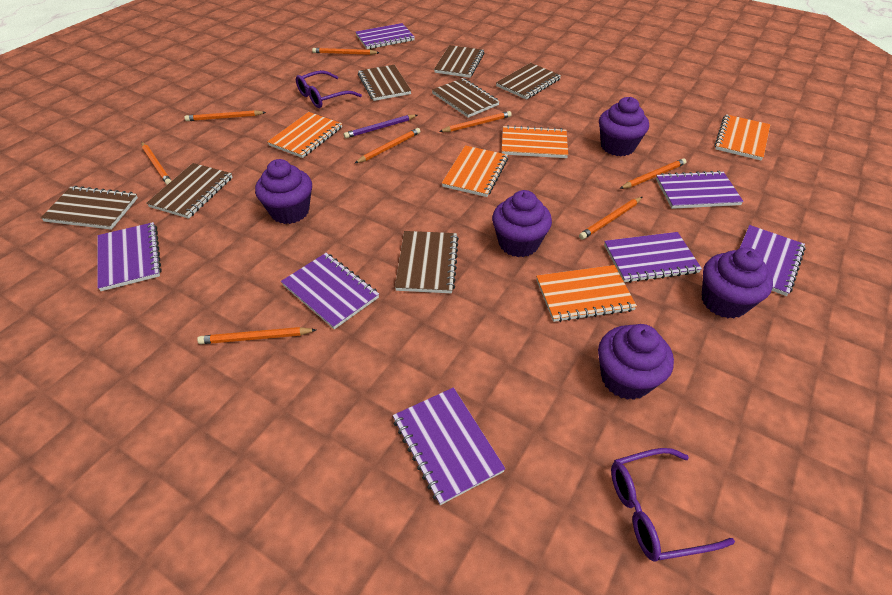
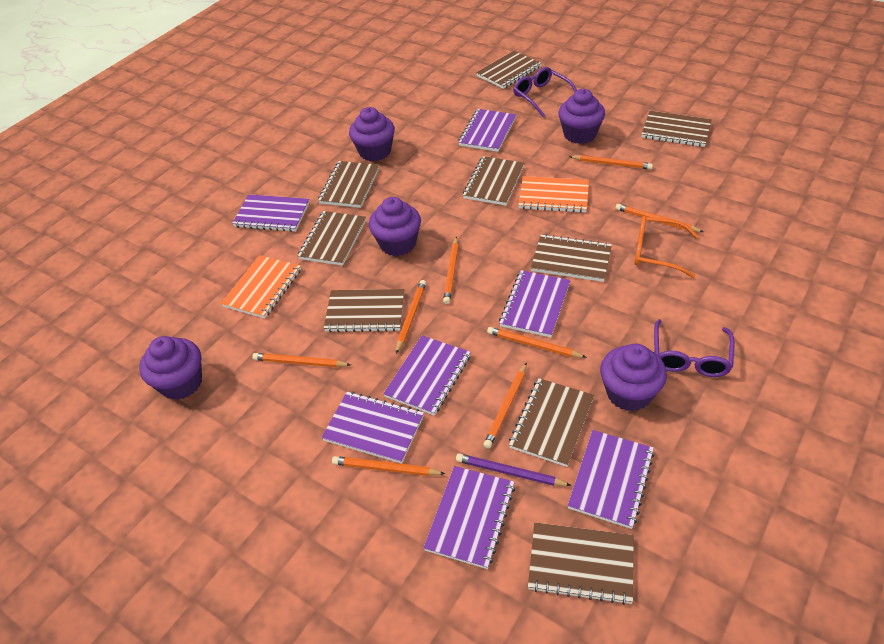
brown notebook: 7 -> 9
orange glasses: 0 -> 1
orange notebook: 5 -> 2

